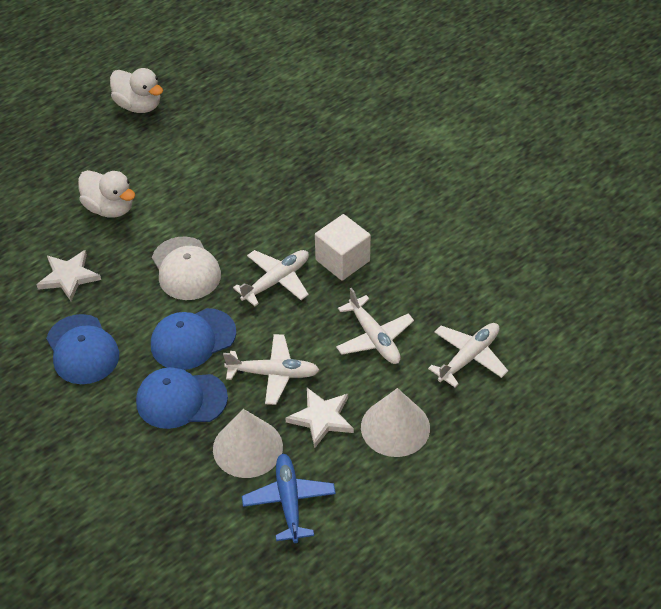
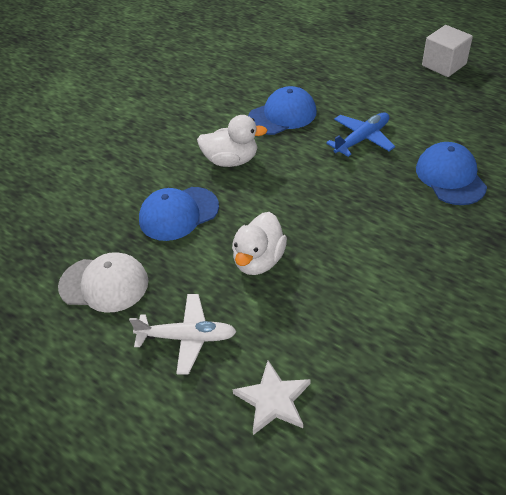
white cone: 2 -> 0
white plane: 4 -> 1
white star: 2 -> 1

